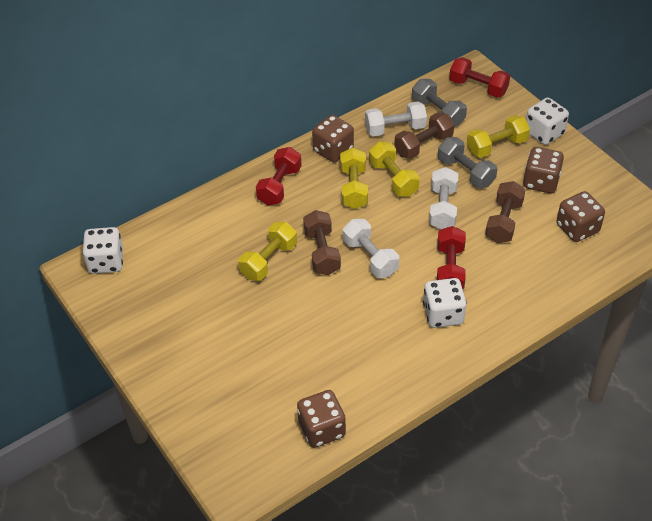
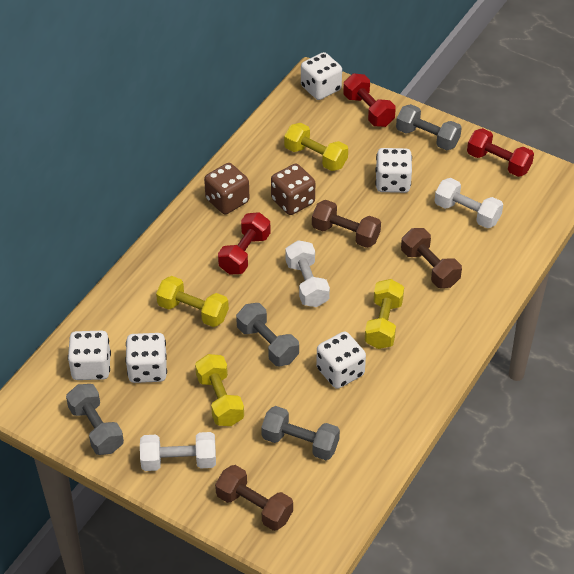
brown dice: 4 -> 2
grey dumbbell: 2 -> 4
white dice: 3 -> 5

